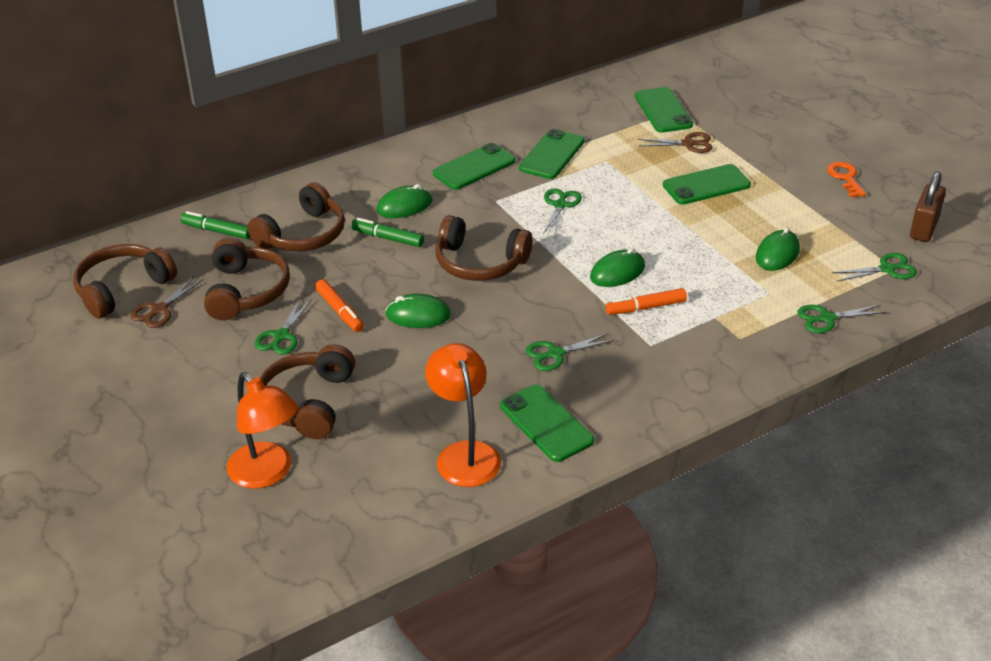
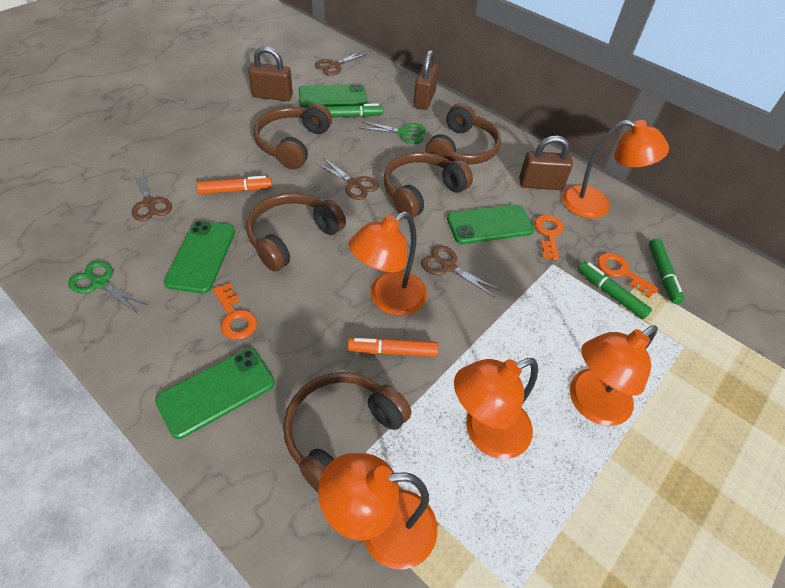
brown padlock: 1 -> 3
brown scissors: 2 -> 4
green marker: 2 -> 3
green mouse: 4 -> 0
green phone: 5 -> 4
green scissors: 5 -> 2
orange key: 1 -> 3
orange lamp: 2 -> 5

